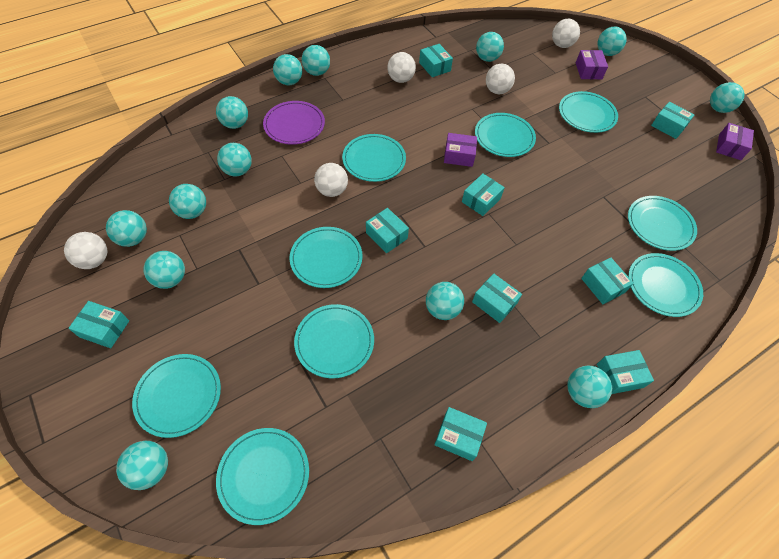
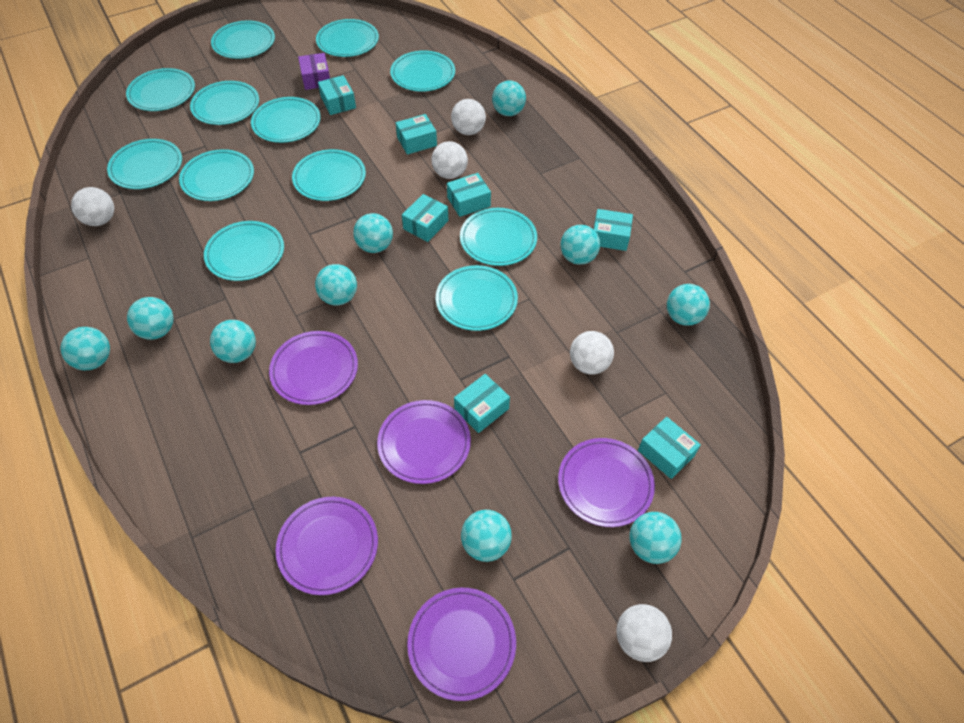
purple box: 3 -> 1
purple plate: 1 -> 5
turquoise ball: 13 -> 10
turquoise box: 9 -> 7
turquoise plate: 9 -> 12

